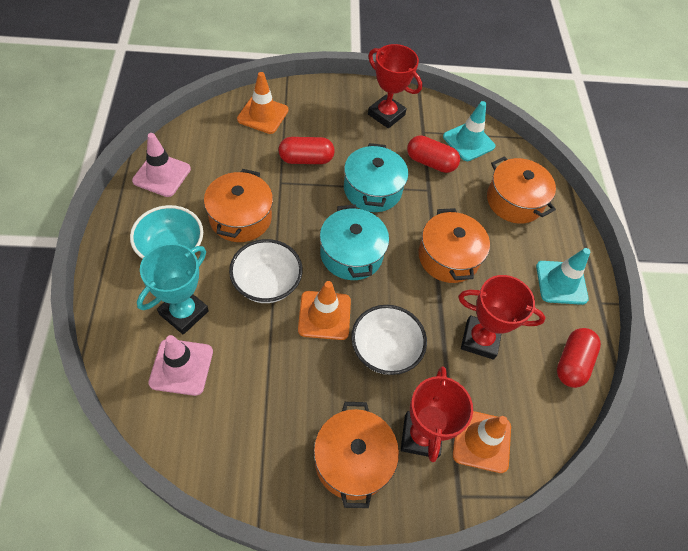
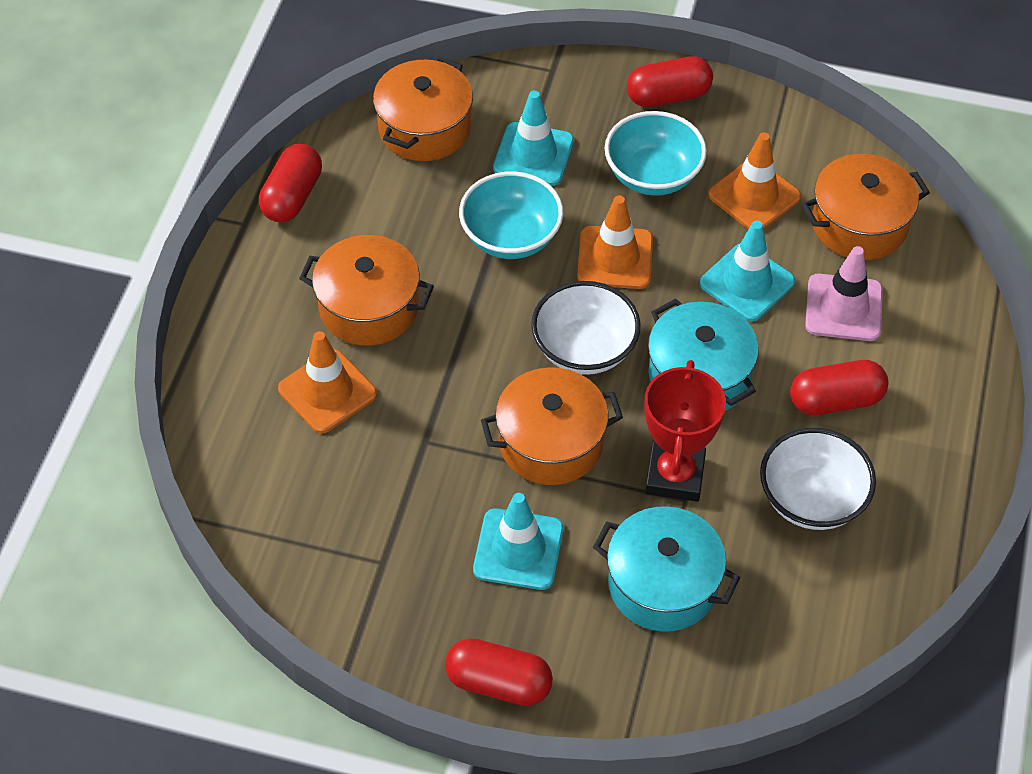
pink traffic cone: 2 -> 1
red capsule: 3 -> 4
red trophy: 3 -> 1
turquoise bowl: 1 -> 2
turquoise traffic cone: 2 -> 3
turquoise trophy: 1 -> 0

